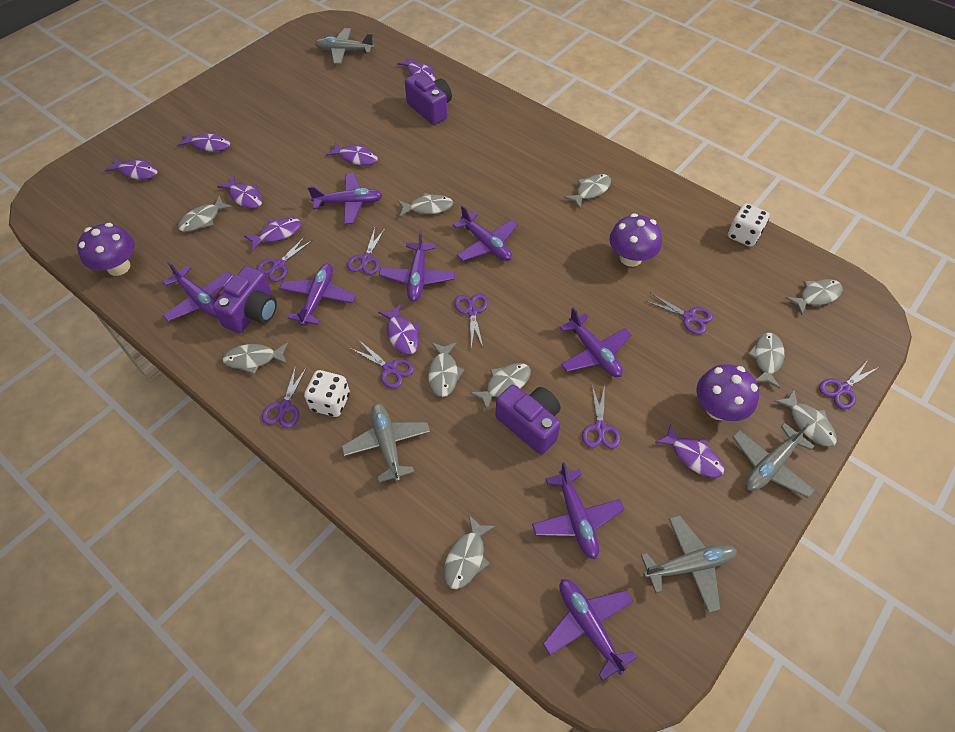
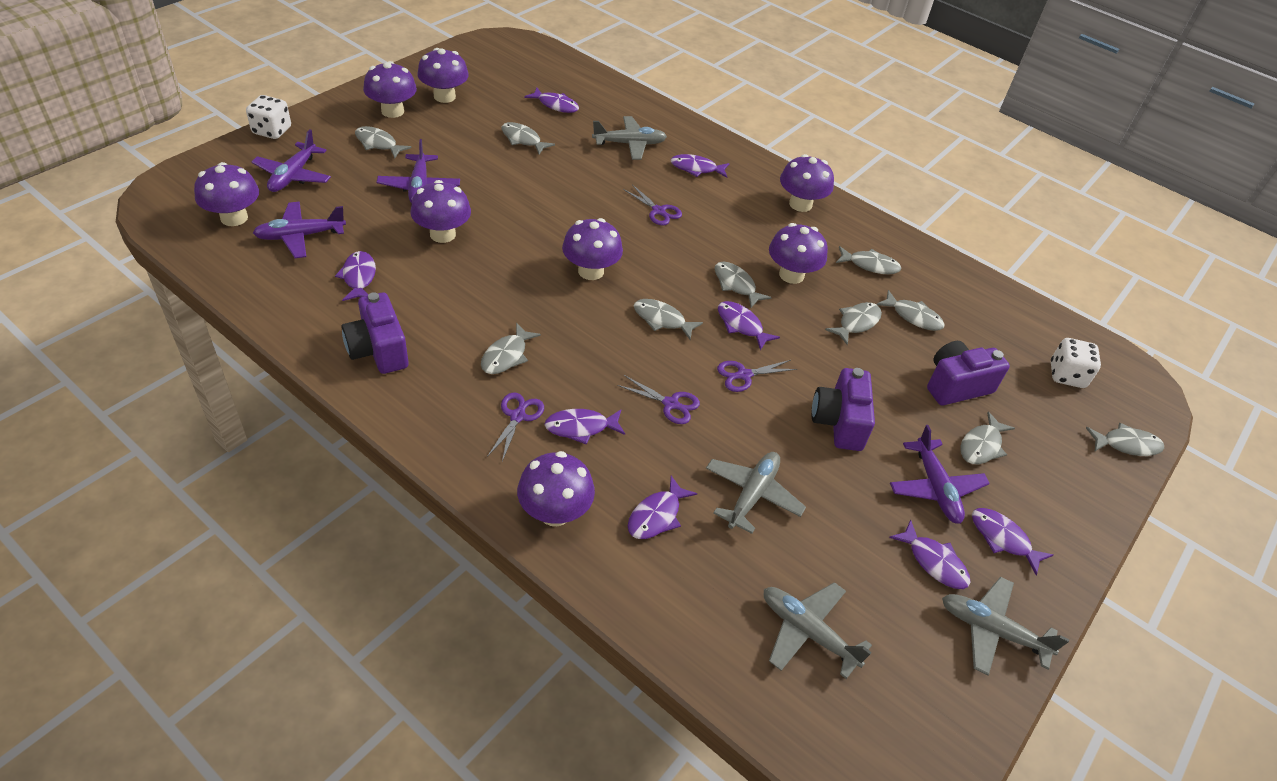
purple mushroom: 3 -> 8
purple plane: 8 -> 4
purple scissors: 8 -> 4

